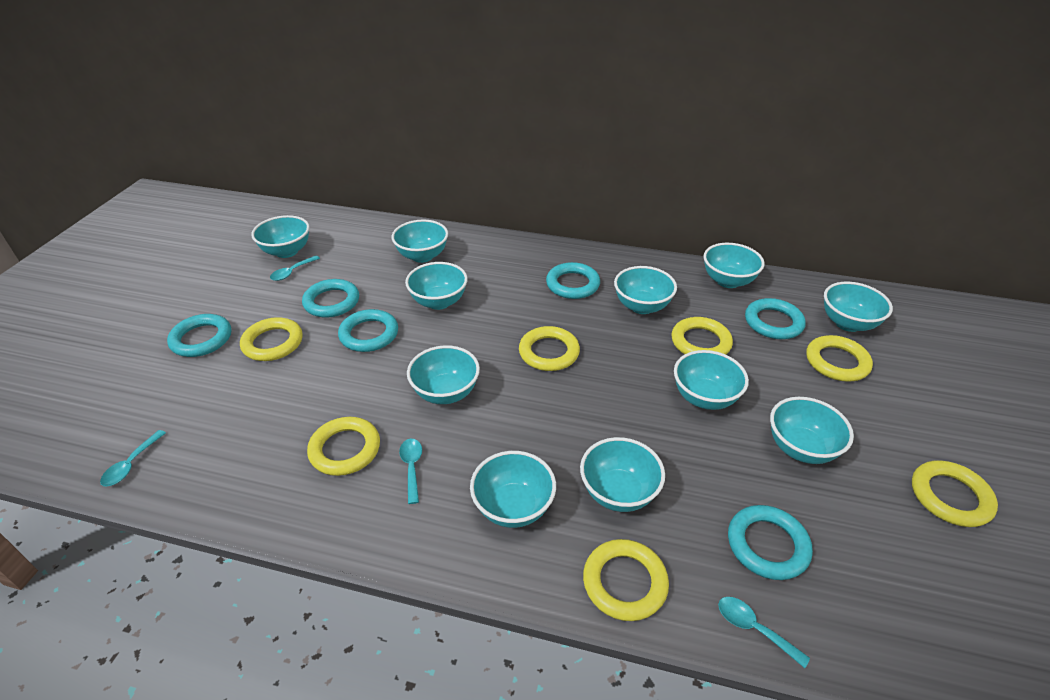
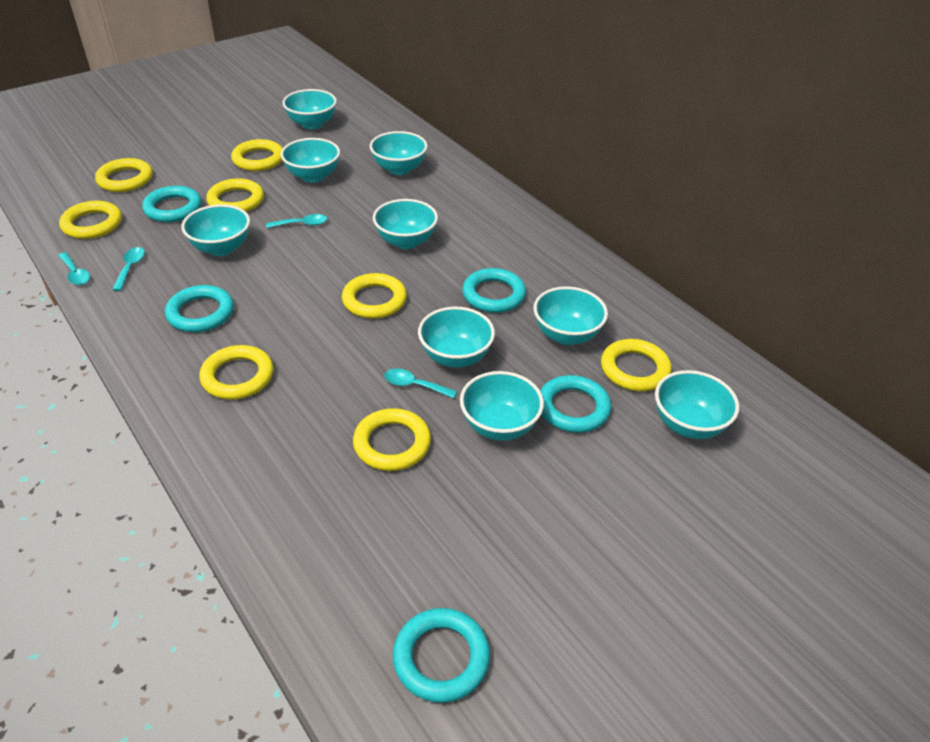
turquoise bowl: 11 -> 9
turquoise ring: 6 -> 5
yellow ring: 7 -> 8

